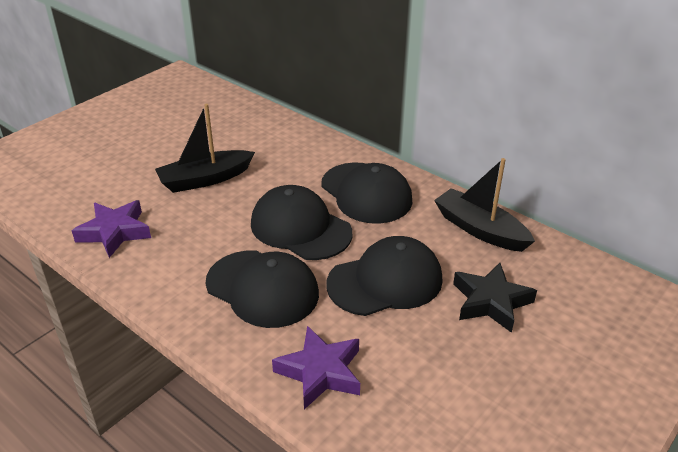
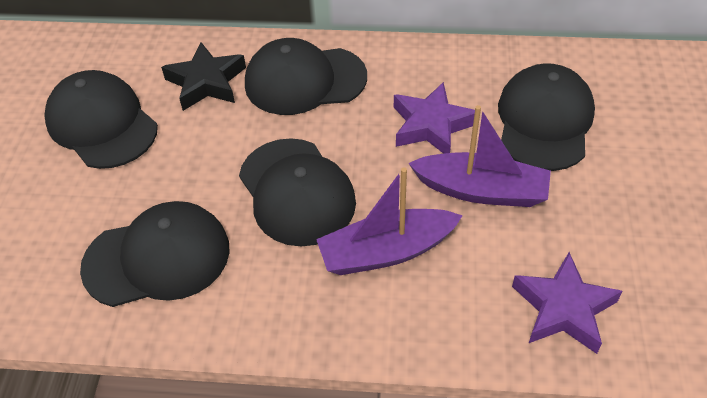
black boat: 2 -> 0
black cap: 4 -> 5
purple boat: 0 -> 2

